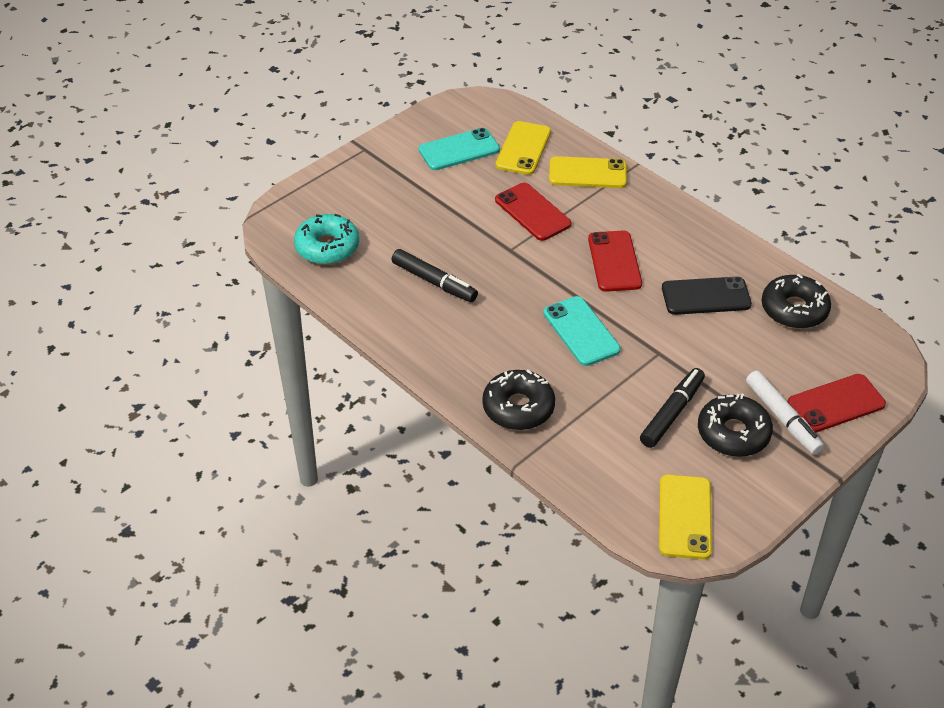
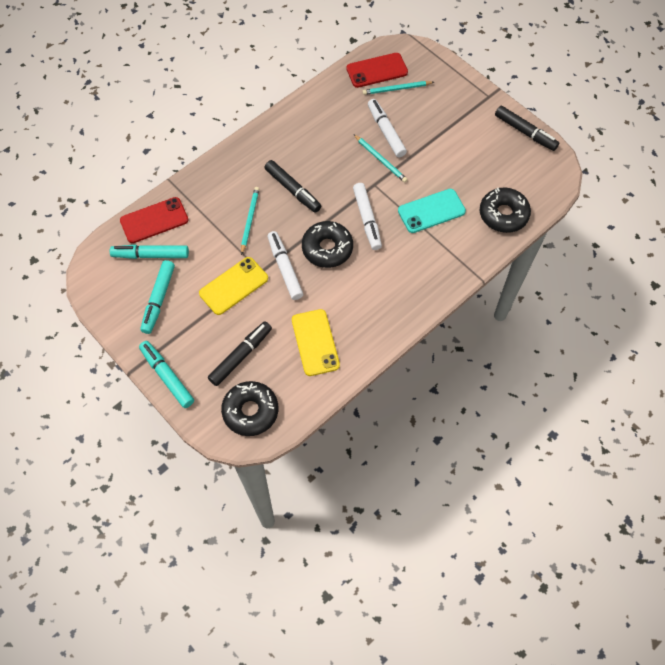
black marker: 2 -> 3
black phone: 1 -> 0
red phone: 3 -> 2
turquoise donut: 1 -> 0
turquoise marker: 0 -> 3
turquoise pencil: 0 -> 3
turquoise phone: 2 -> 1
white marker: 1 -> 3
yellow phone: 3 -> 2

